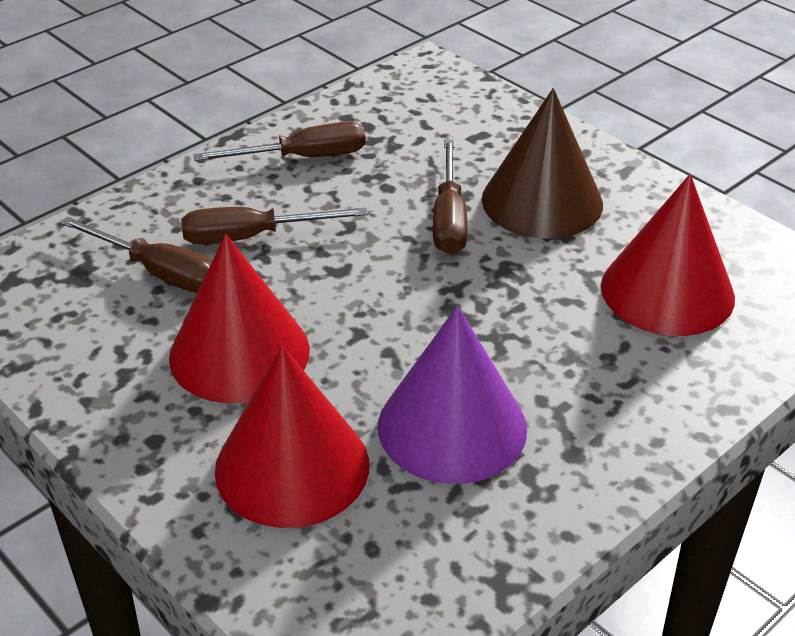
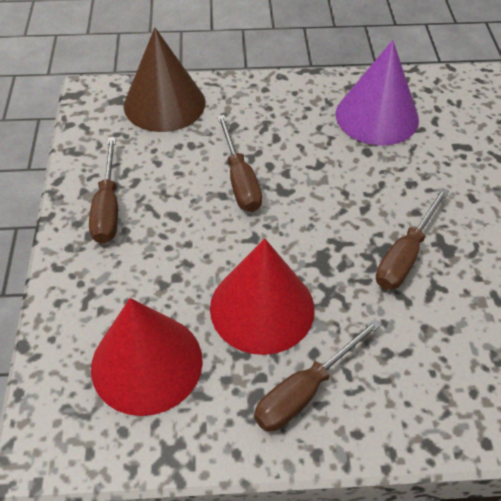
red cone: 3 -> 2

